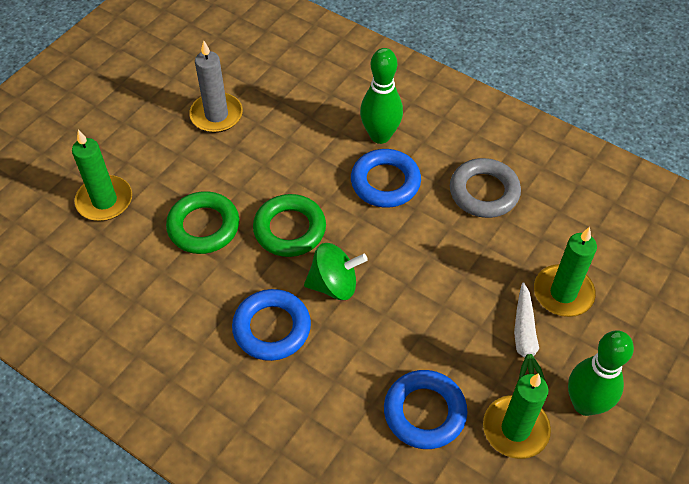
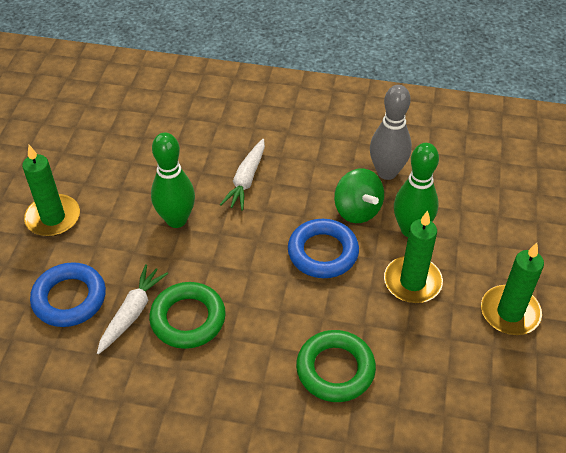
blue ring: 3 -> 2
grey bowling pin: 0 -> 1
grey candle: 1 -> 0
grey ring: 1 -> 0
white carrot: 1 -> 2

